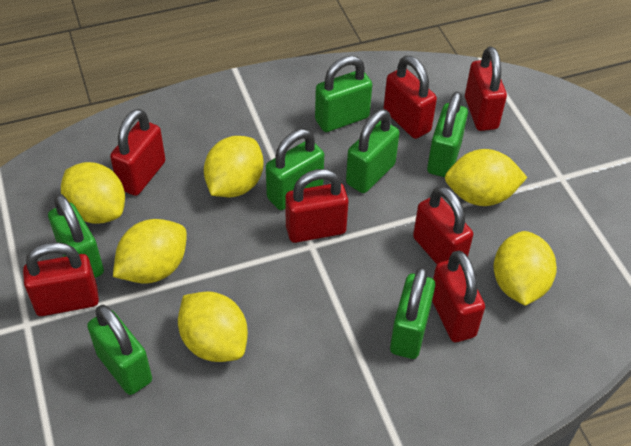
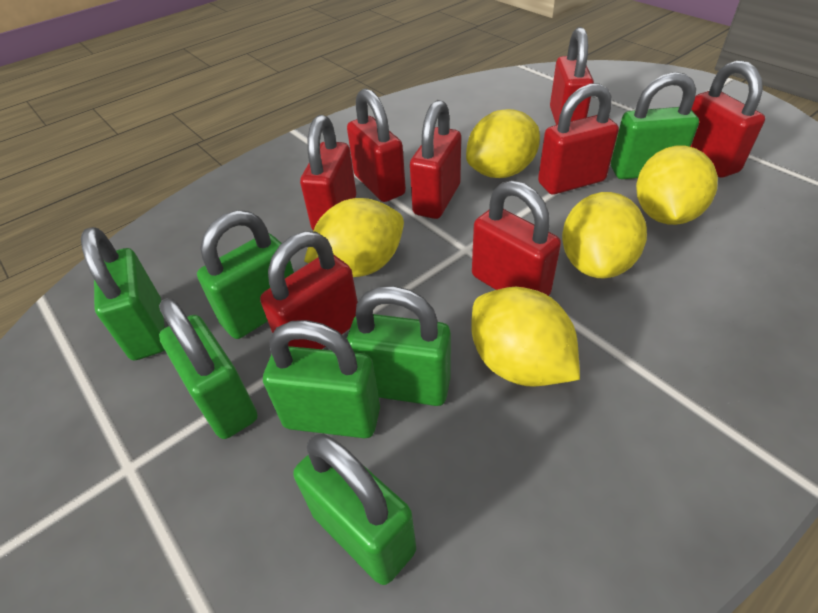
red padlock: 7 -> 8
yellow lemon: 6 -> 5

